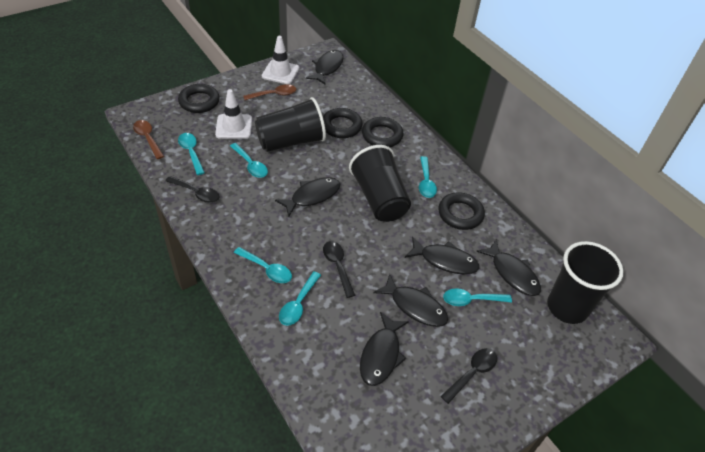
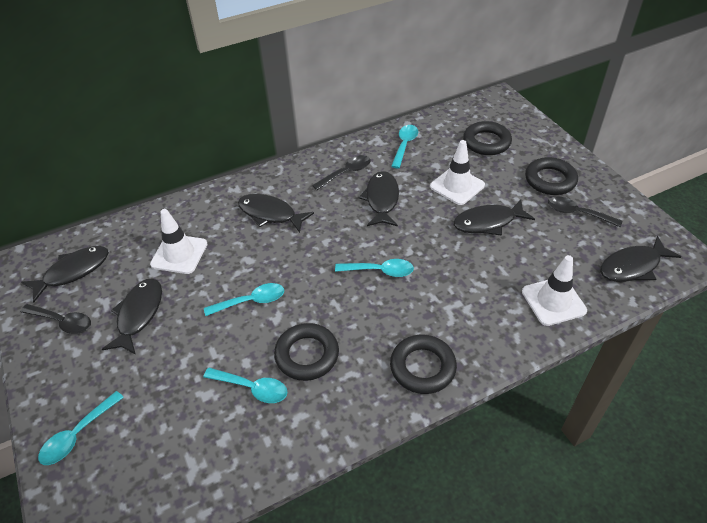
black cup: 3 -> 0
brown spoon: 2 -> 0
turquoise spoon: 6 -> 5
white traffic cone: 2 -> 3

